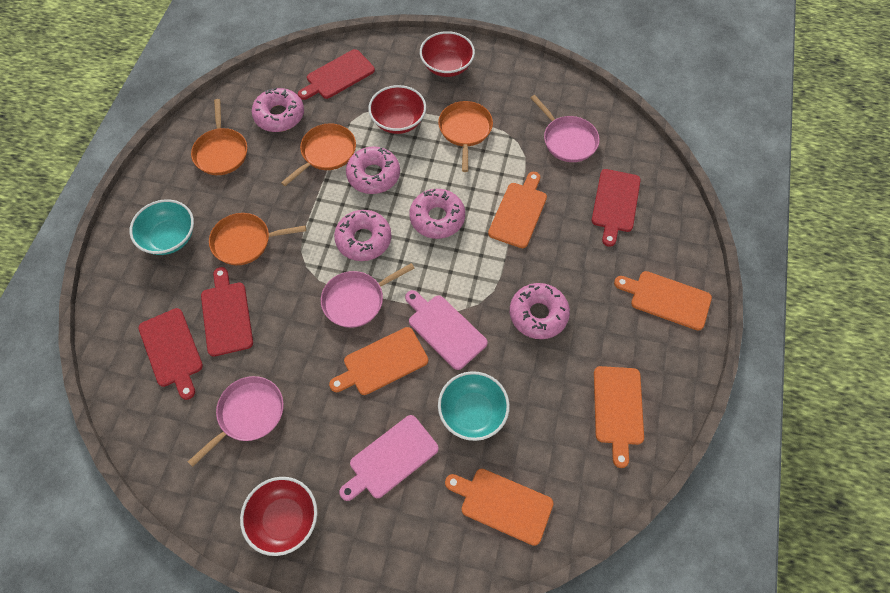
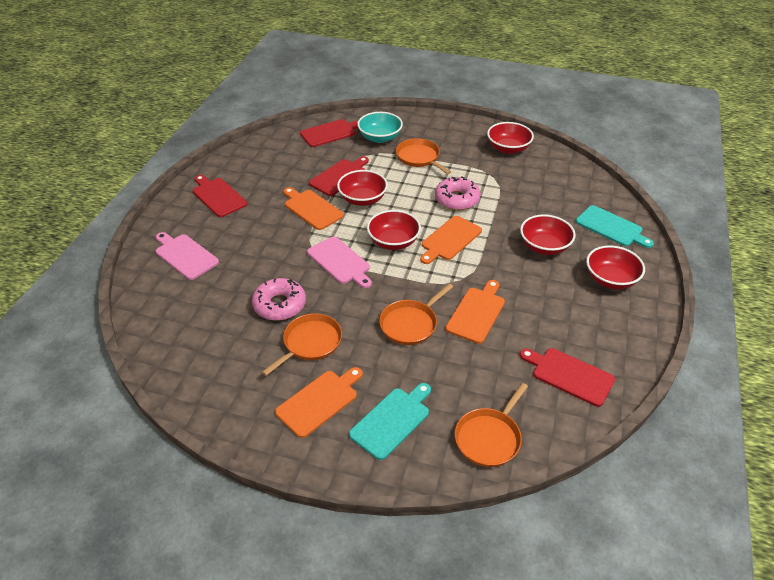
orange cutting board: 5 -> 4
pink donut: 5 -> 2
pink pan: 3 -> 0
red bowl: 3 -> 5
turquoise bowl: 2 -> 1
turquoise cutting board: 0 -> 2

